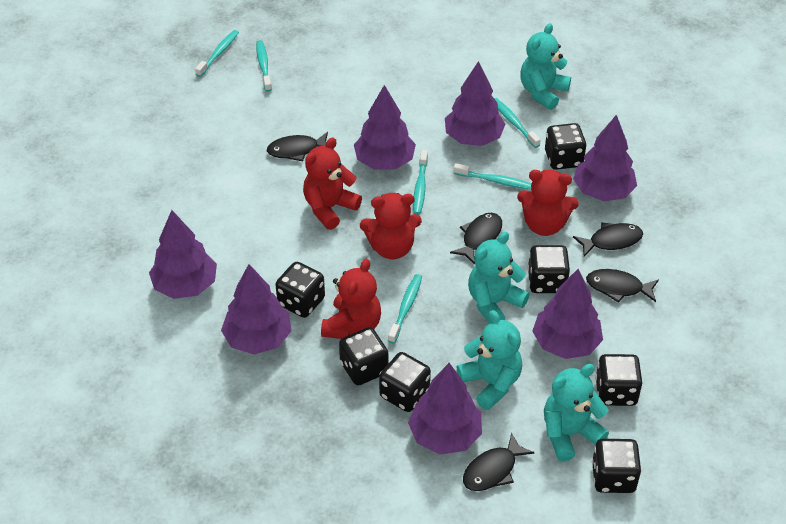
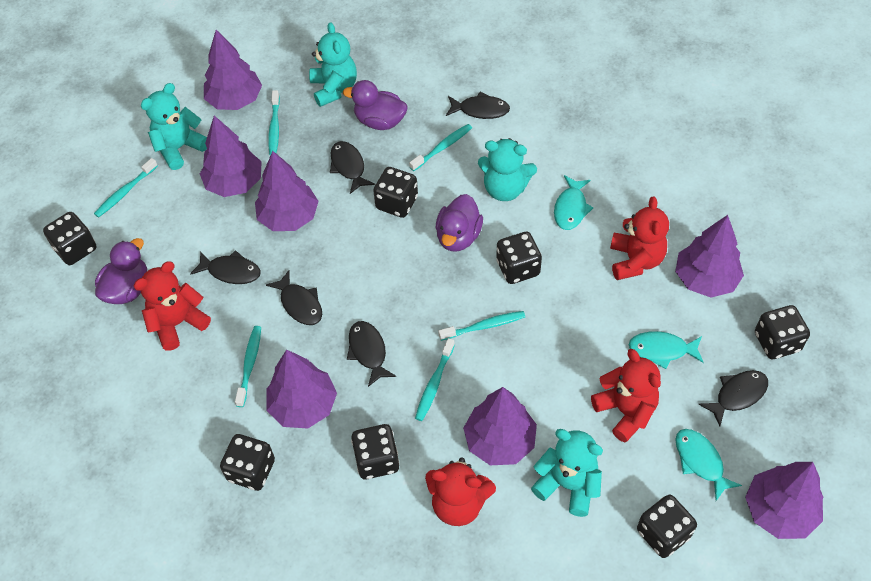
black fish: 5 -> 6
purple duck: 0 -> 3
turquoise fish: 0 -> 3

